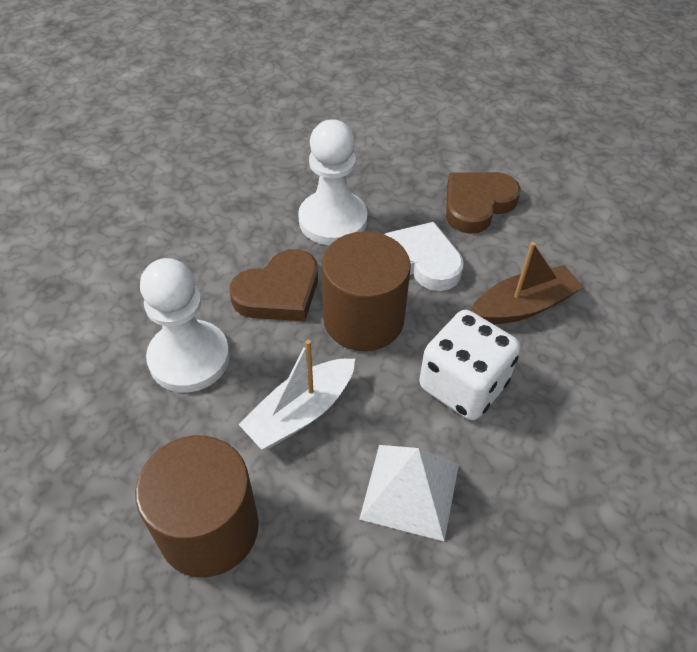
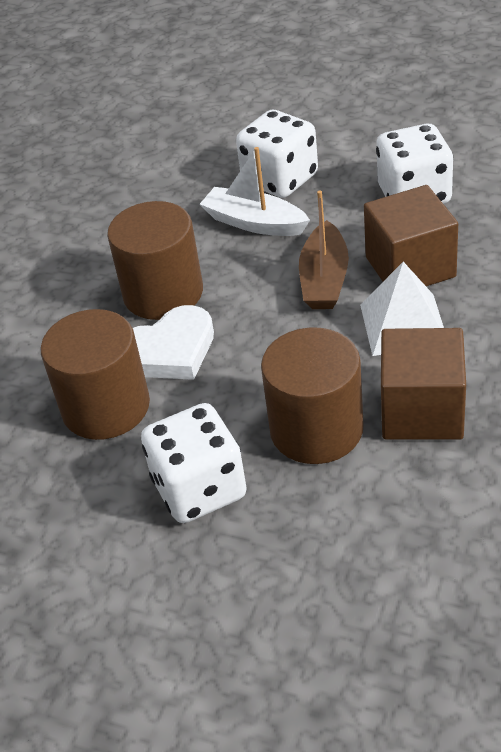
brown cube: 0 -> 2
brown cylinder: 2 -> 3
brown heart: 2 -> 0
white dice: 1 -> 3
white pawn: 2 -> 0

